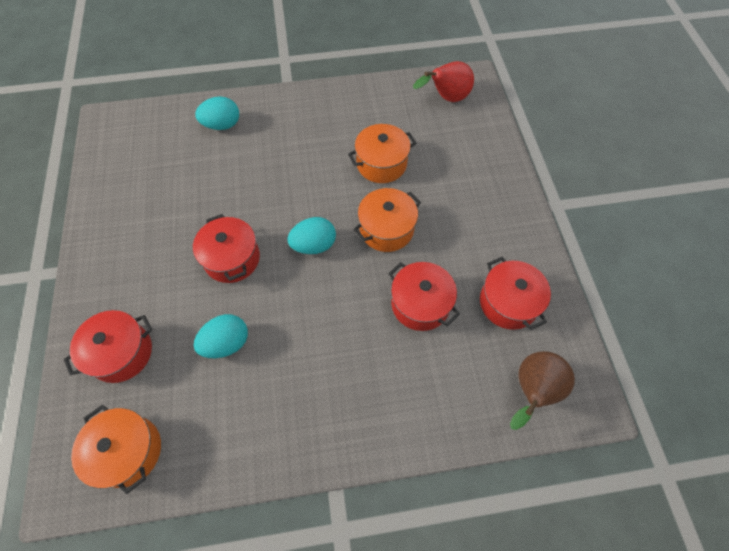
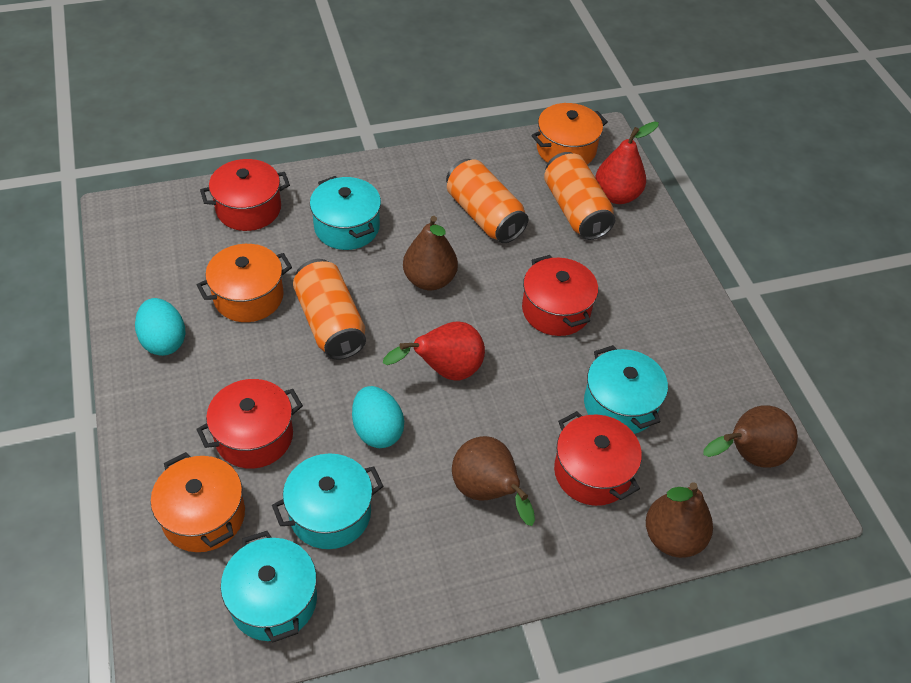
brown pear: 1 -> 4
orange can: 0 -> 3
red pear: 1 -> 2
turquoise egg: 3 -> 2
turquoise pot: 0 -> 4

